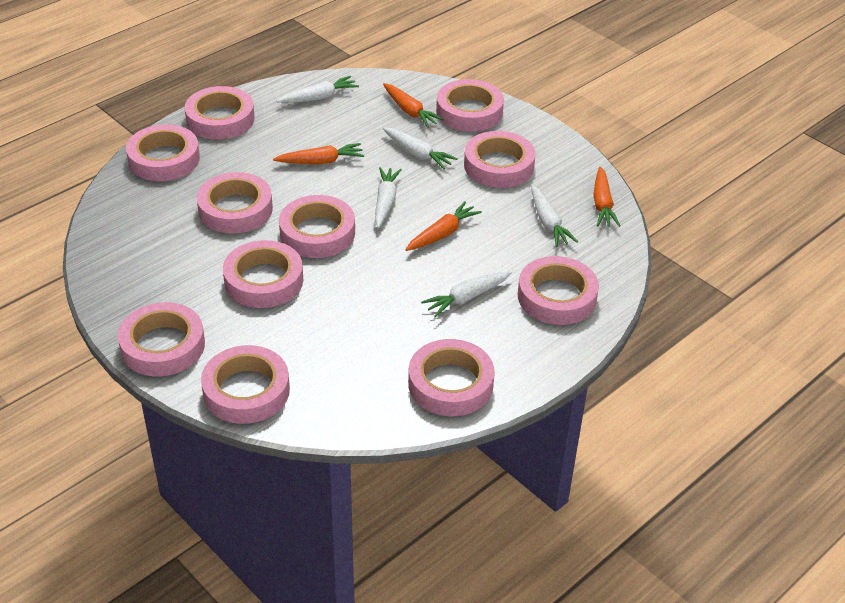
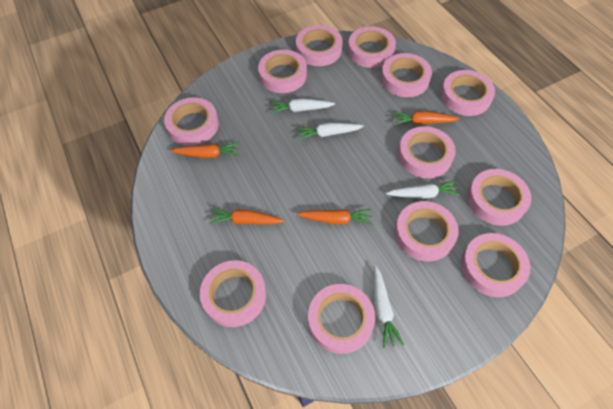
pink tape: 11 -> 12
white carrot: 5 -> 4

